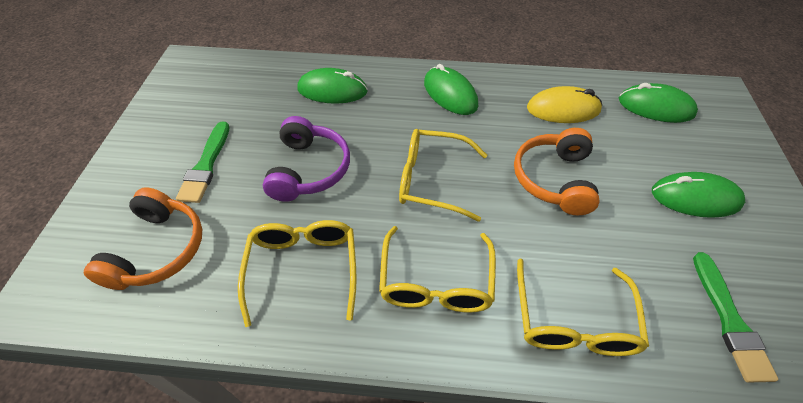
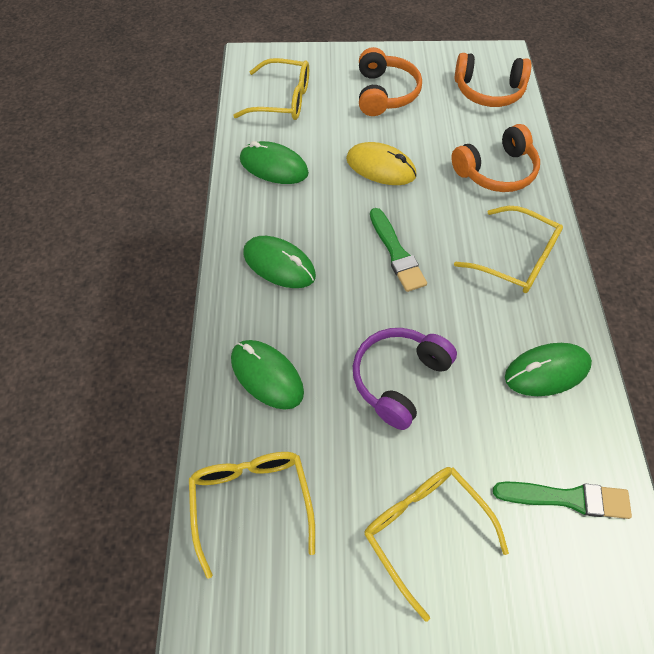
orange headphones: 2 -> 3

